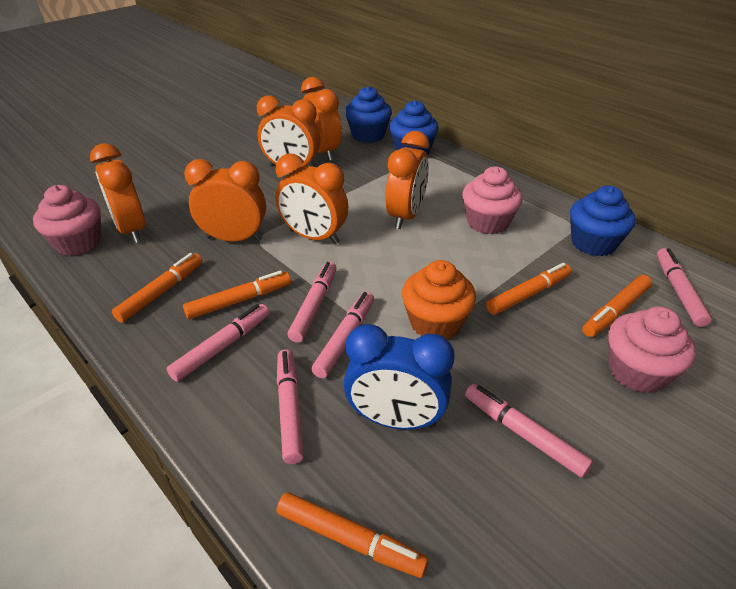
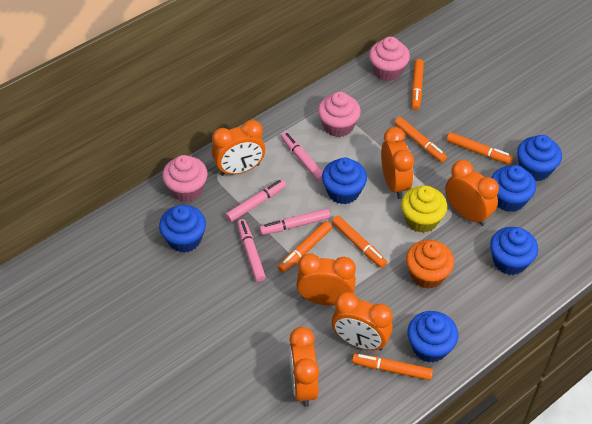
blue clock: 1 -> 0
blue cupcake: 3 -> 6
orange marker: 5 -> 6
pink marker: 6 -> 4
yellow cupcake: 0 -> 1

